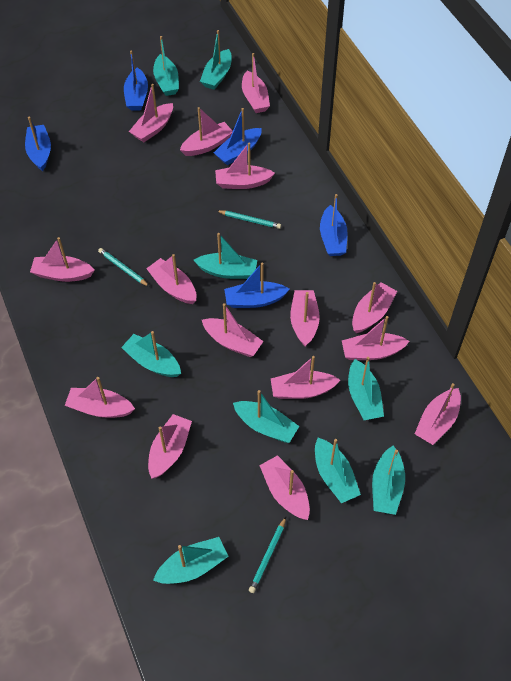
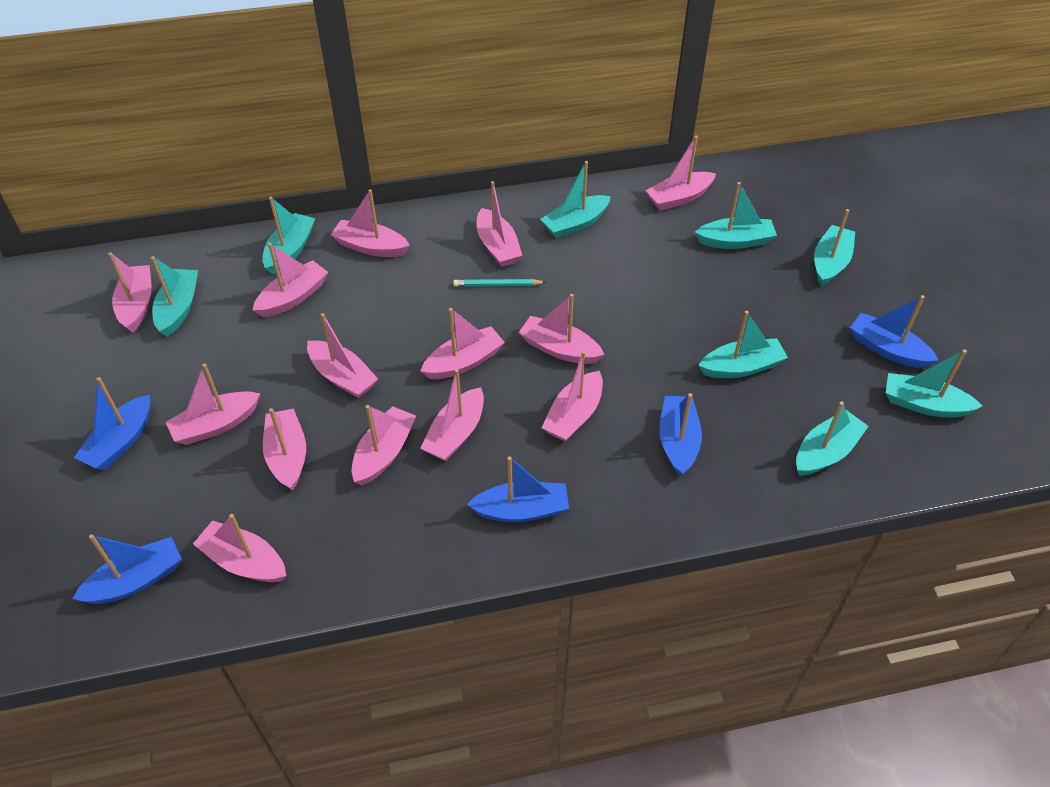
pink boat: 15 -> 14
turquoise boat: 9 -> 8
turquoise pencil: 3 -> 1

